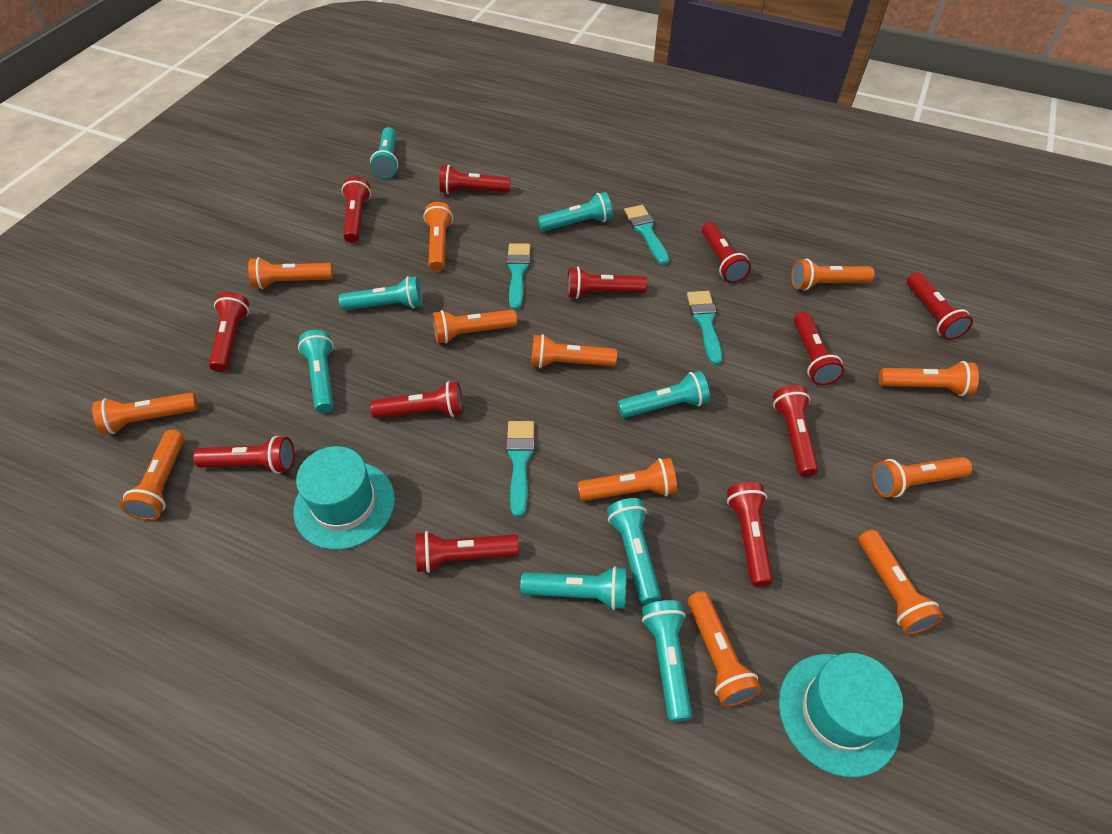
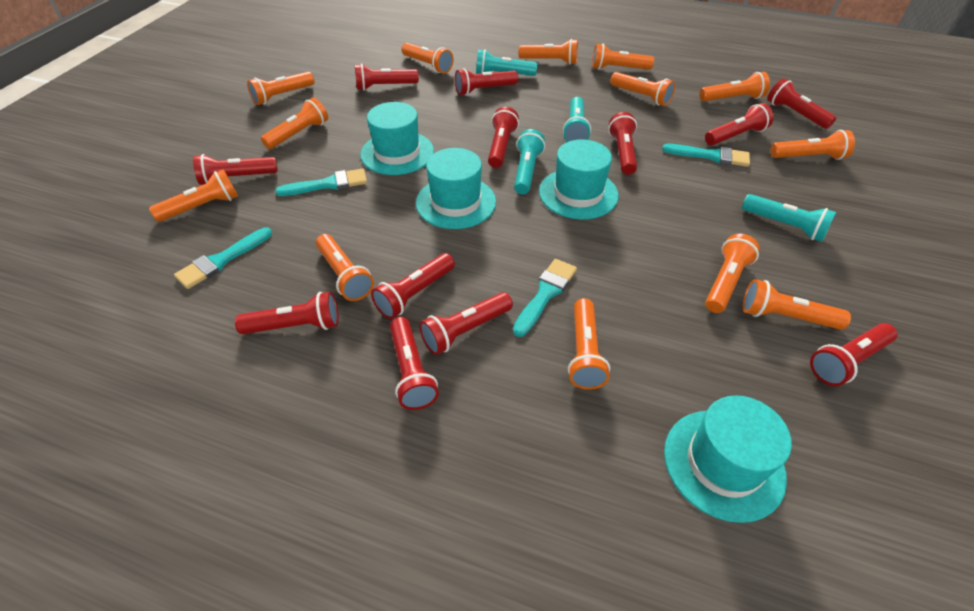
orange flashlight: 12 -> 13
turquoise flashlight: 8 -> 4
turquoise hat: 2 -> 4

